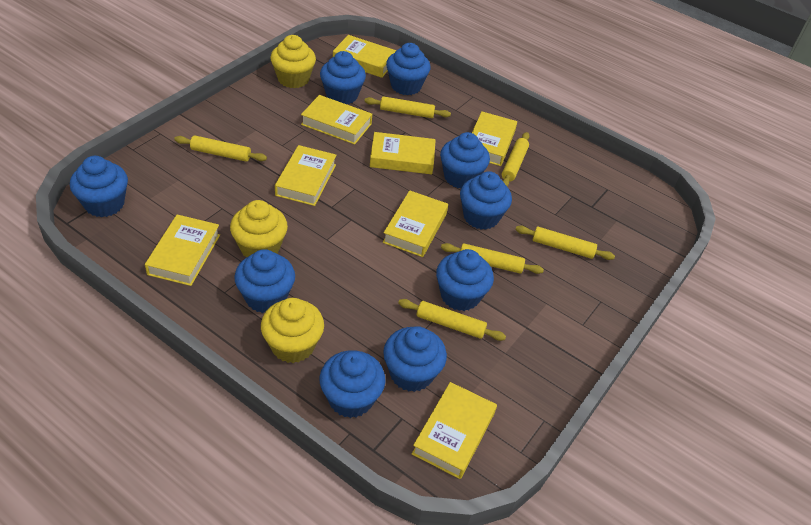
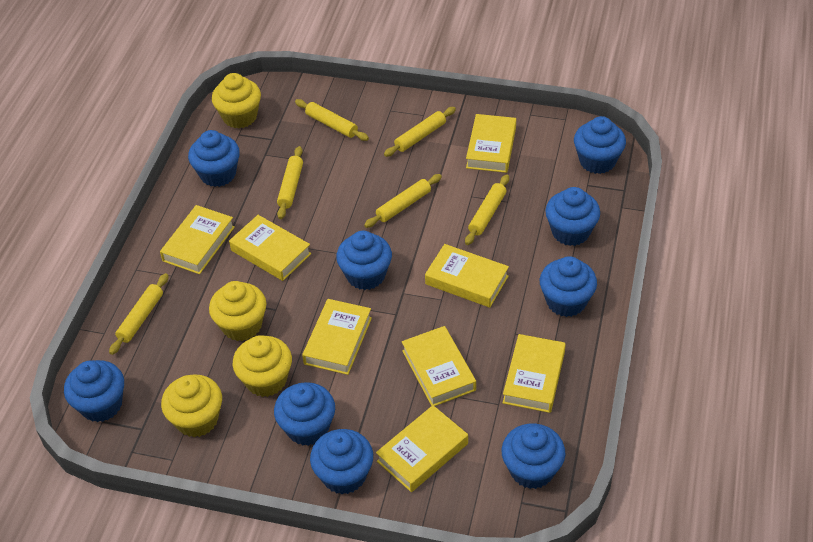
yellow cupcake: 3 -> 4

